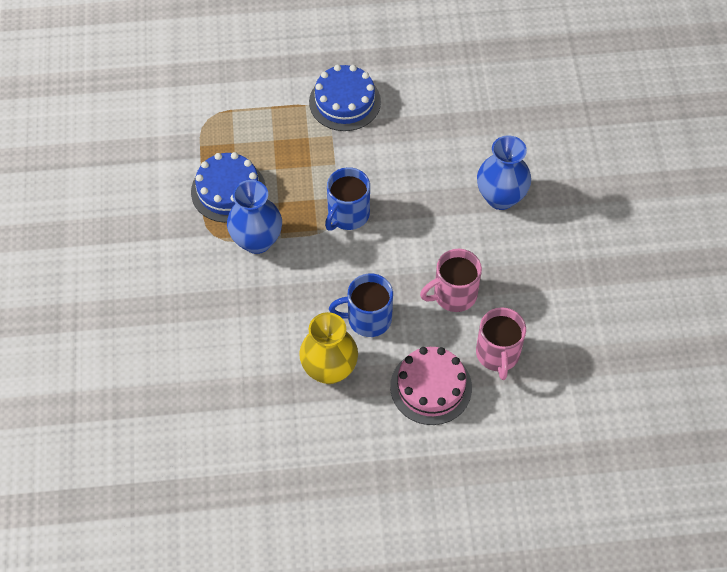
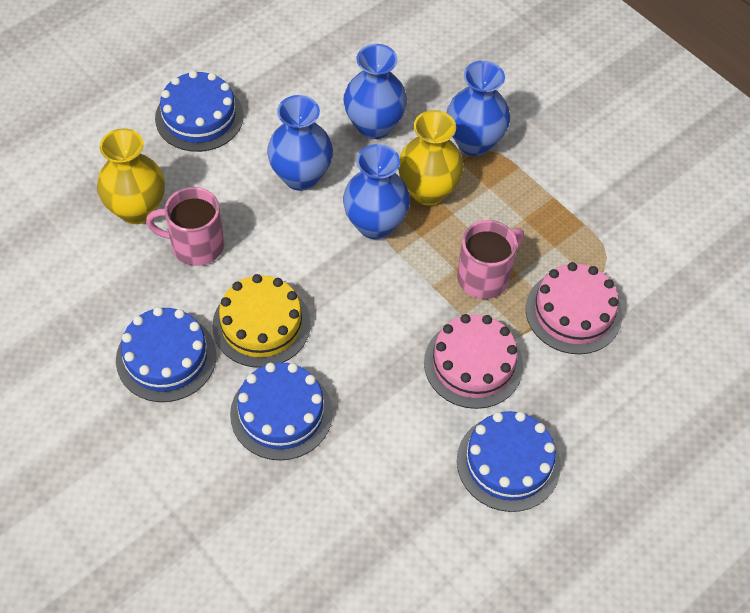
blue cake: 2 -> 4
blue mug: 2 -> 0
blue vase: 2 -> 4
pink cake: 1 -> 2
yellow cake: 0 -> 1
yellow vase: 1 -> 2

